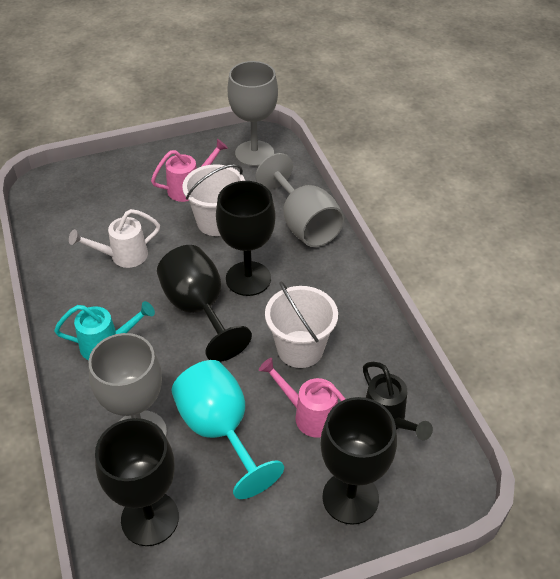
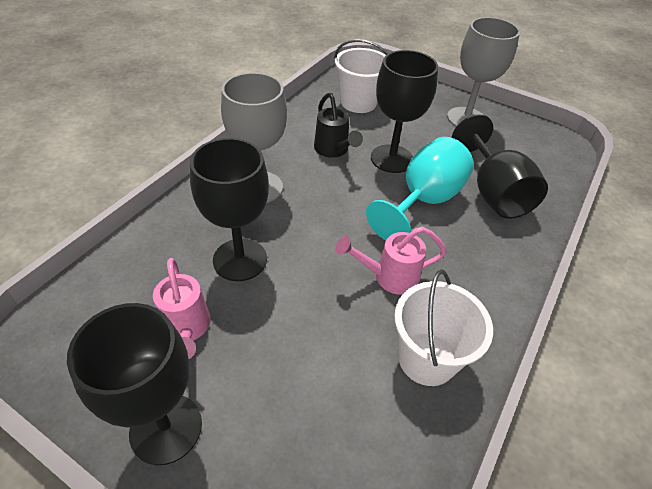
grey goblet: 3 -> 2
turquoise watering can: 1 -> 0
white watering can: 1 -> 0

